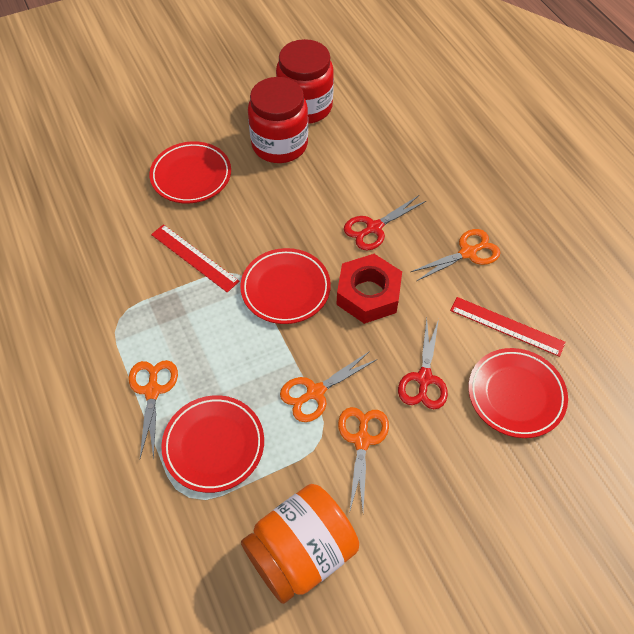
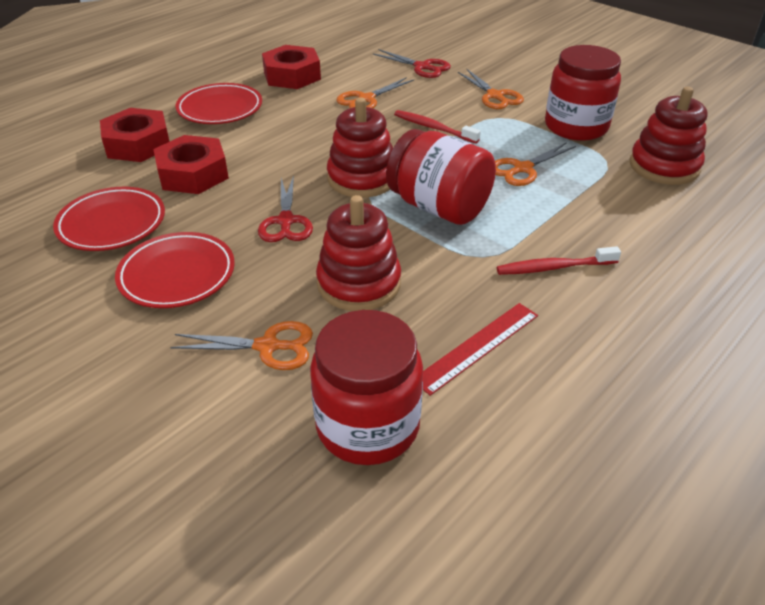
orange jar: 1 -> 0
red jar: 2 -> 3
red nut: 1 -> 3
red plate: 4 -> 3
red ruler: 2 -> 1
red stacking toy: 0 -> 3
red toothbrush: 0 -> 2

